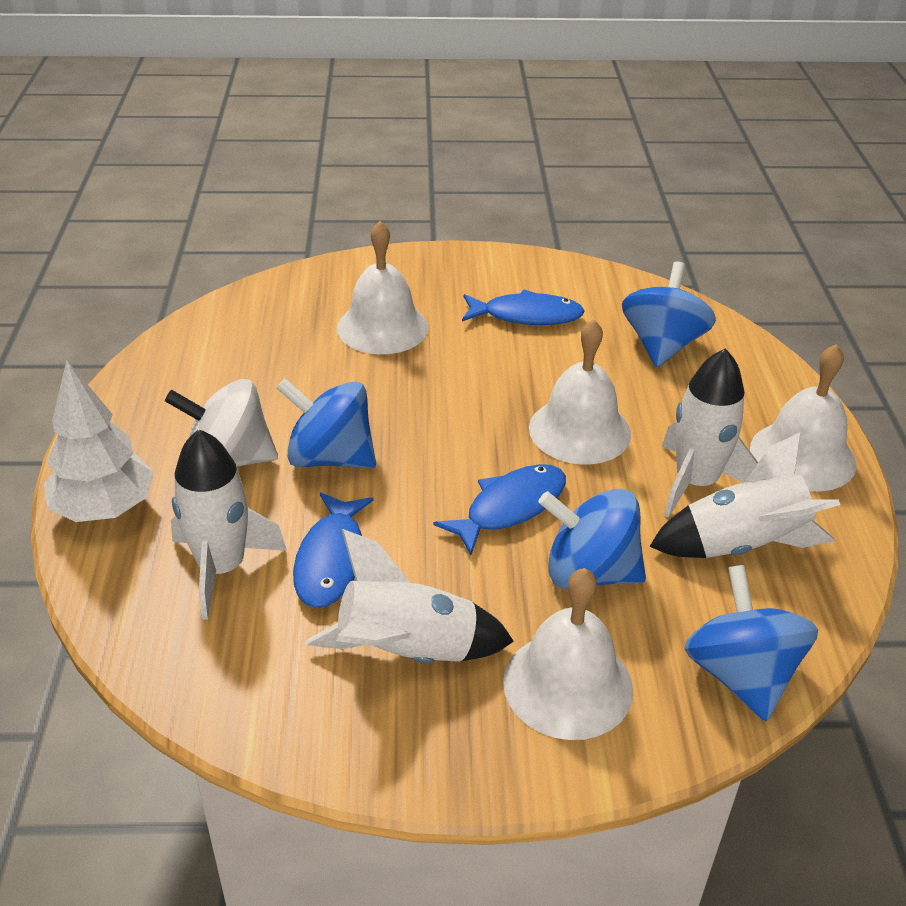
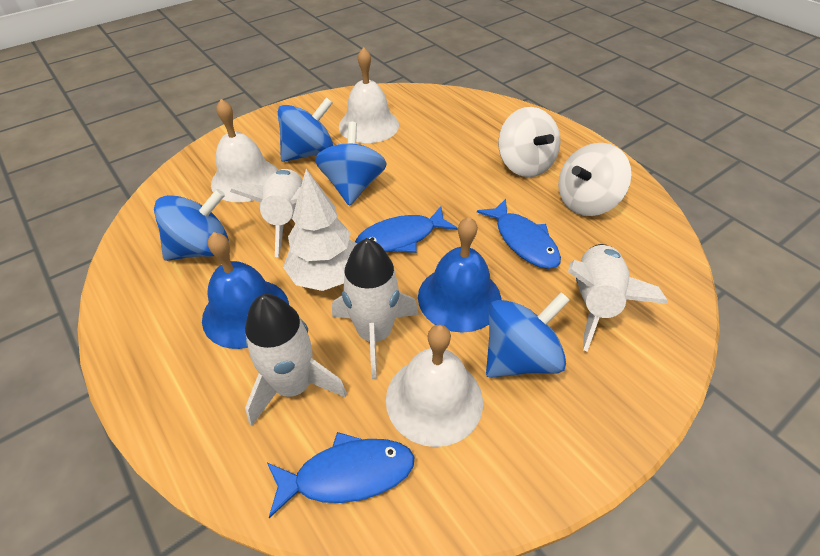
blue bell: 0 -> 2
white bell: 4 -> 3
white spinning top: 1 -> 2

